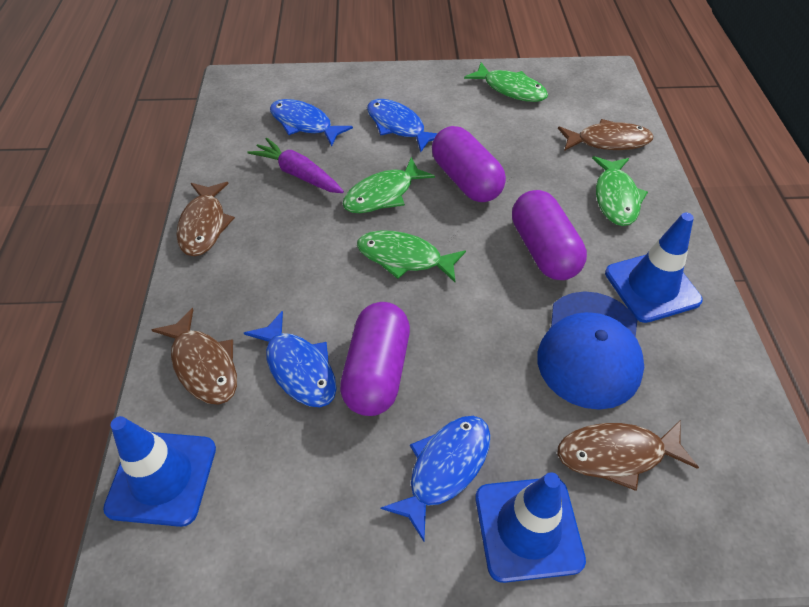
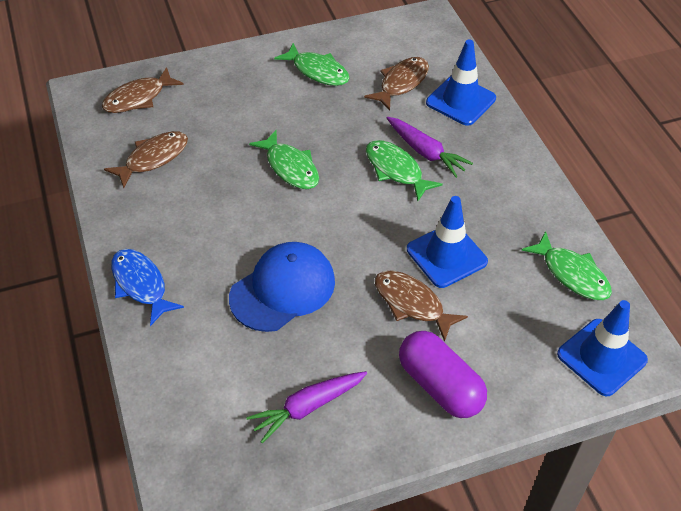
blue fish: 4 -> 1
purple capsule: 3 -> 1
purple carrot: 1 -> 2

